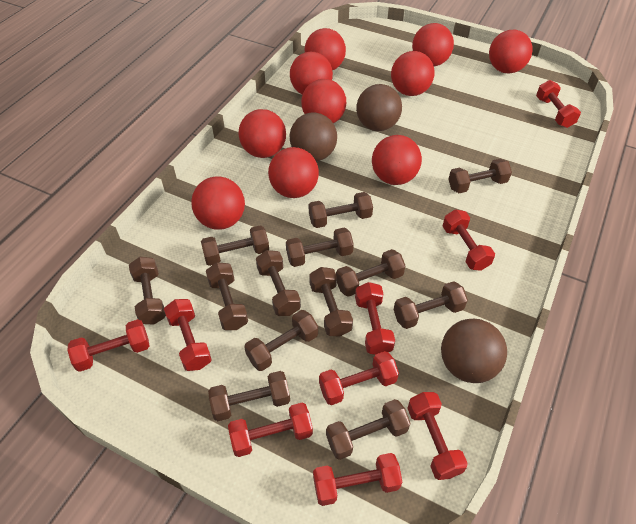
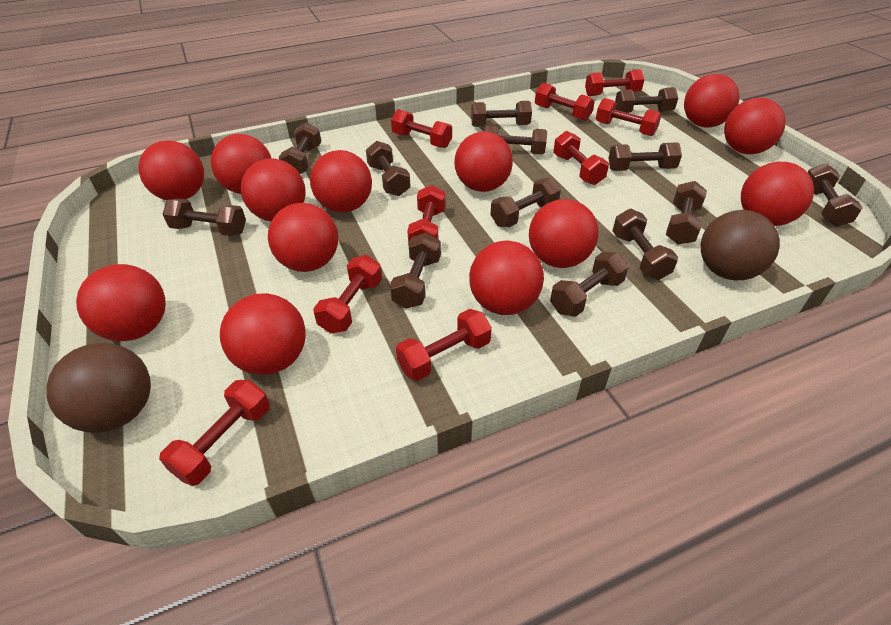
brown ball: 3 -> 2
red ball: 10 -> 13

